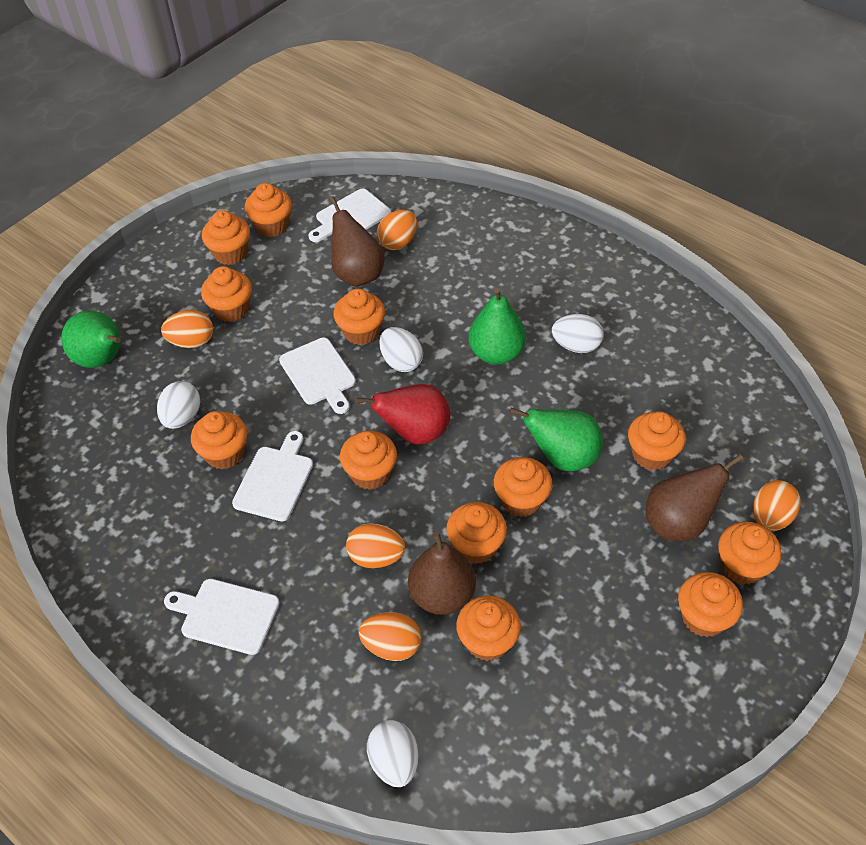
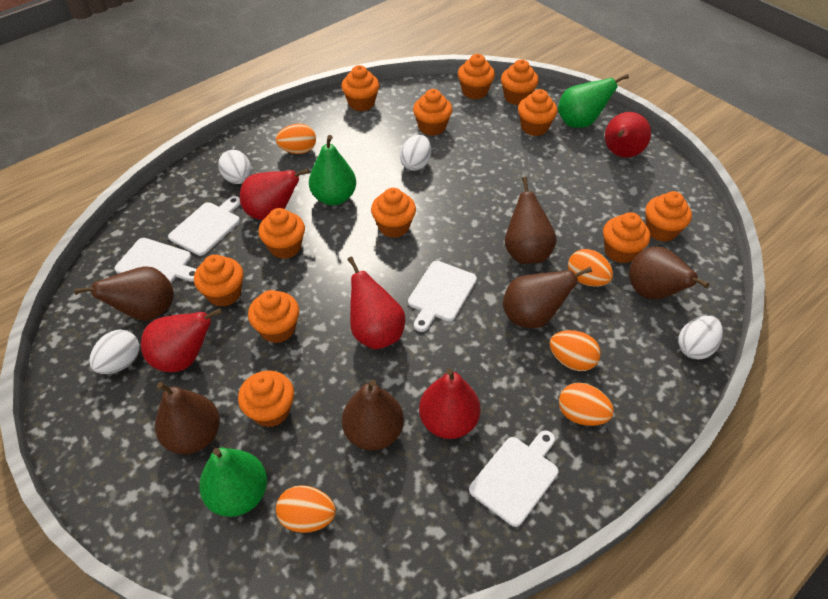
brown pear: 3 -> 6
red pear: 1 -> 5

